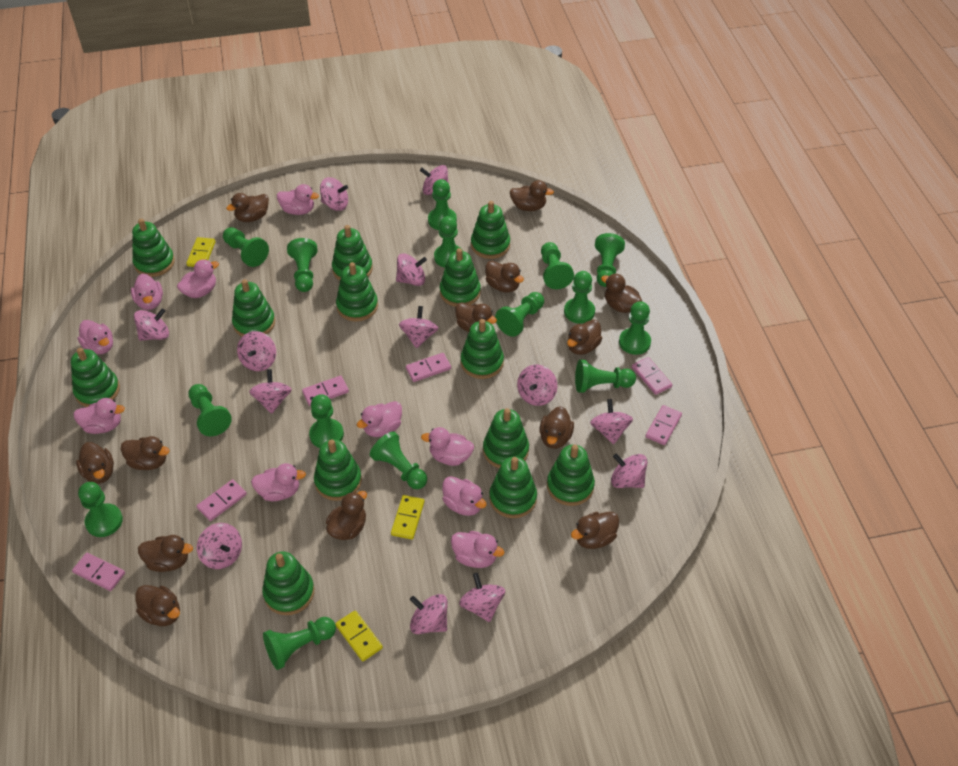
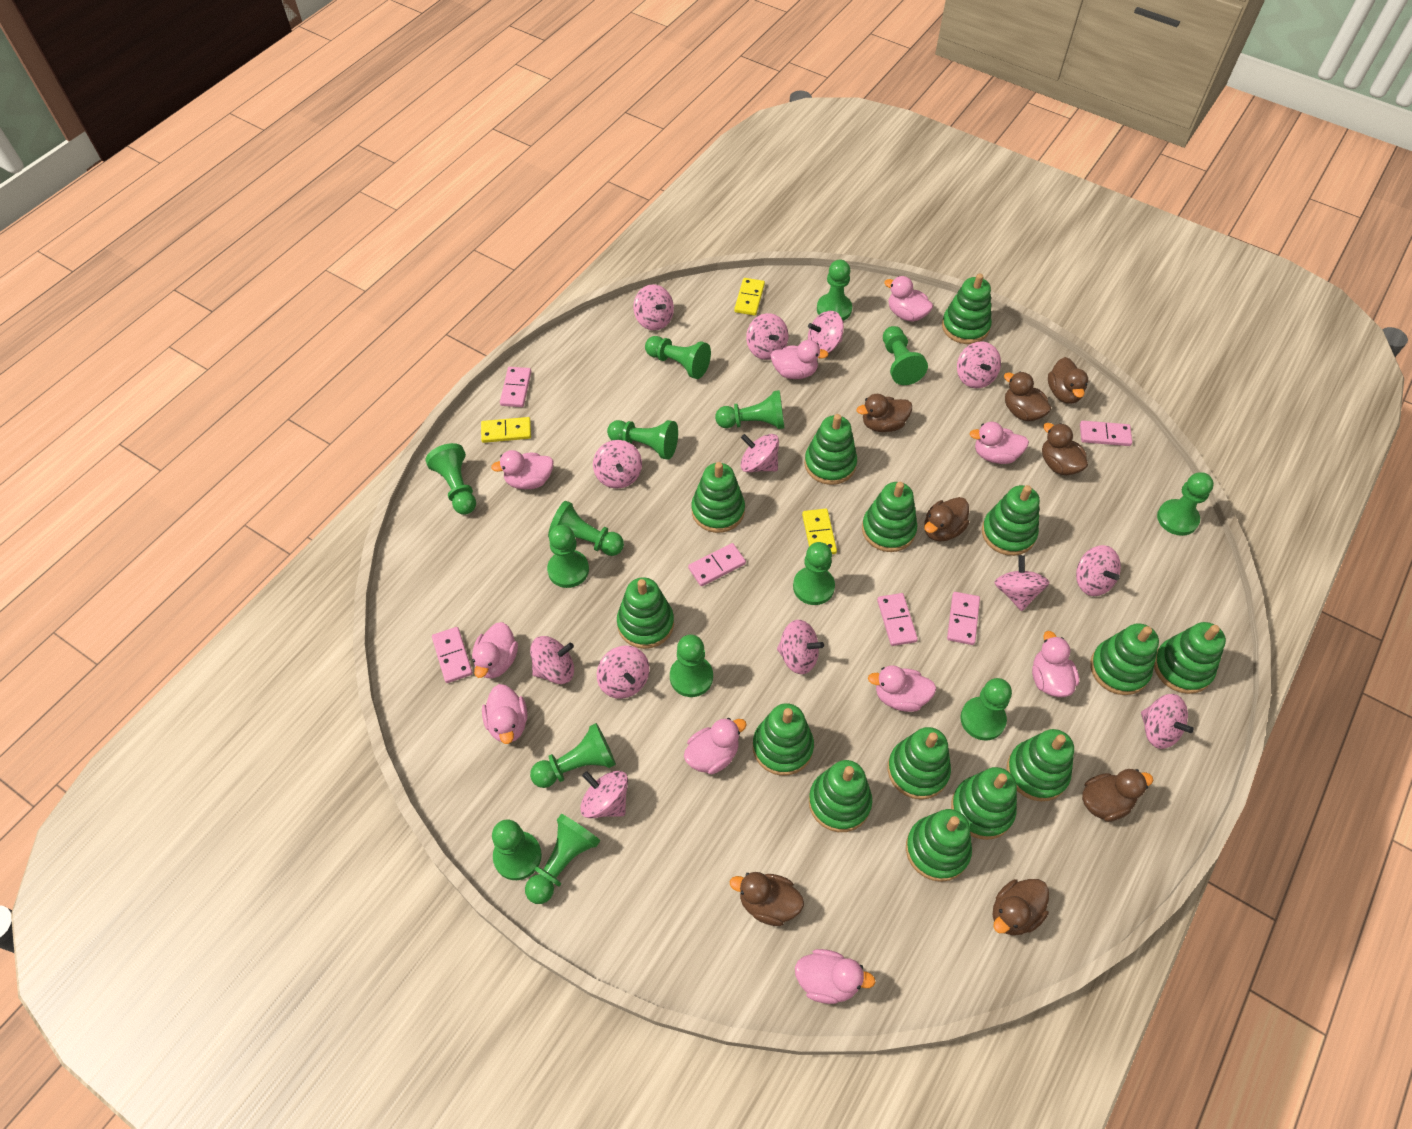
brown duck: 13 -> 8
green stacking toy: 13 -> 14

